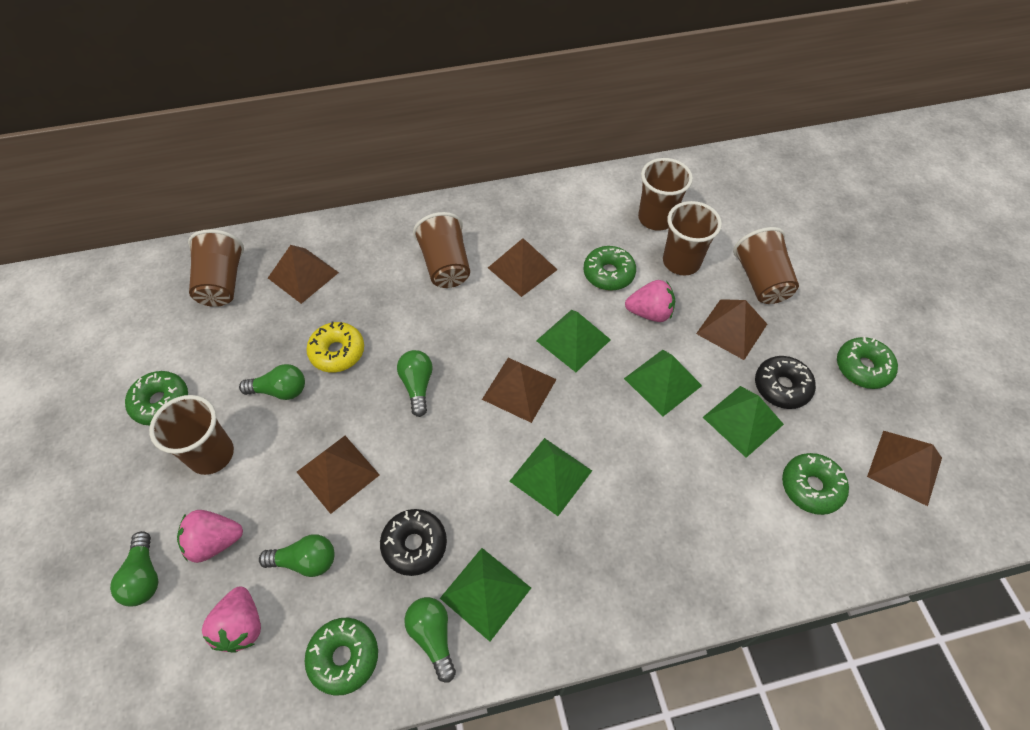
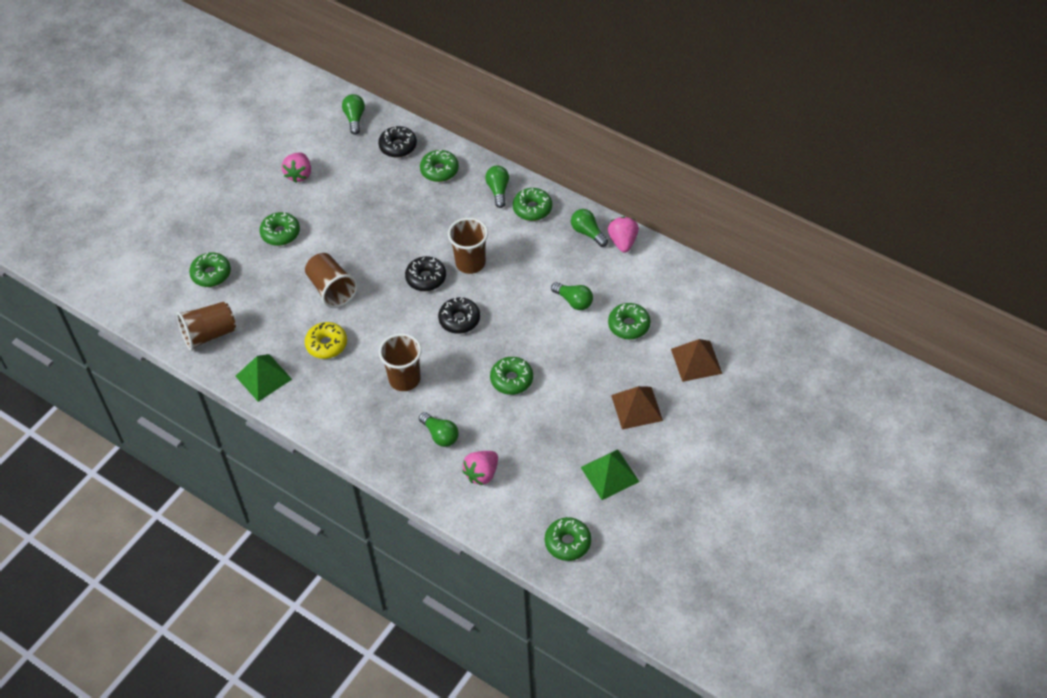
black donut: 2 -> 3
brown cup: 6 -> 4
brown pyramid: 6 -> 2
green donut: 5 -> 7
green pyramid: 5 -> 2

